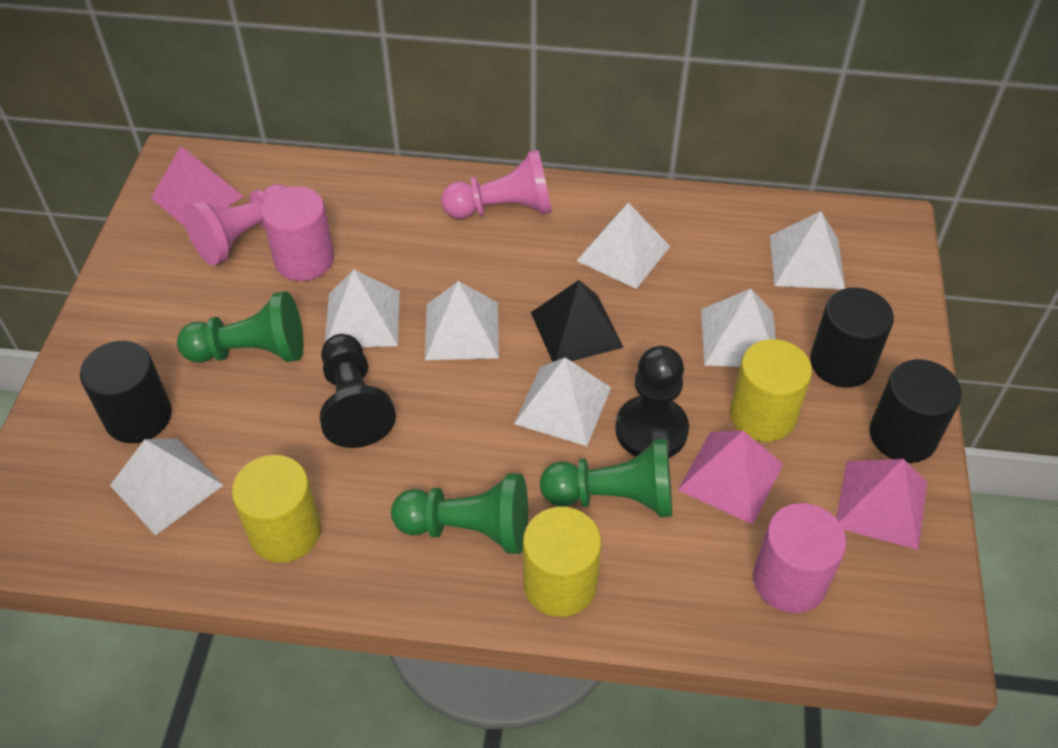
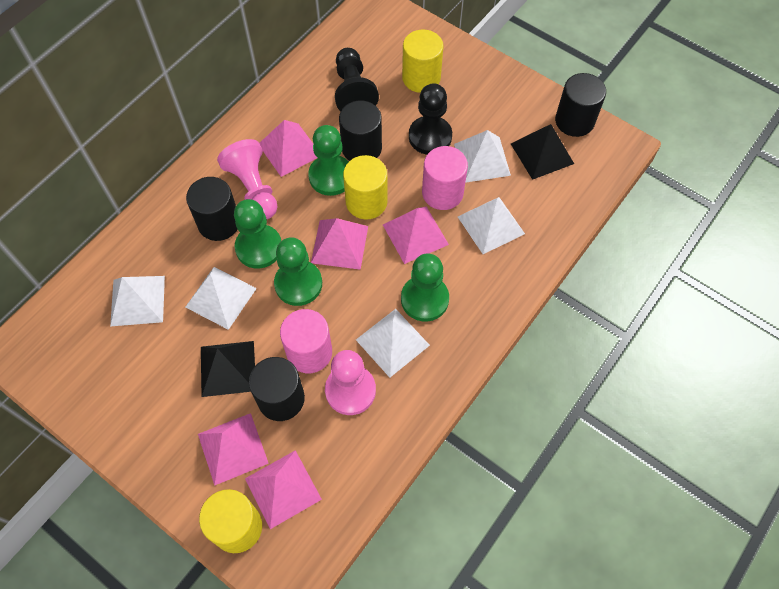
black cylinder: 3 -> 4
black pyramid: 1 -> 2
green pawn: 3 -> 4
pink pyramid: 3 -> 5
white pyramid: 7 -> 5

